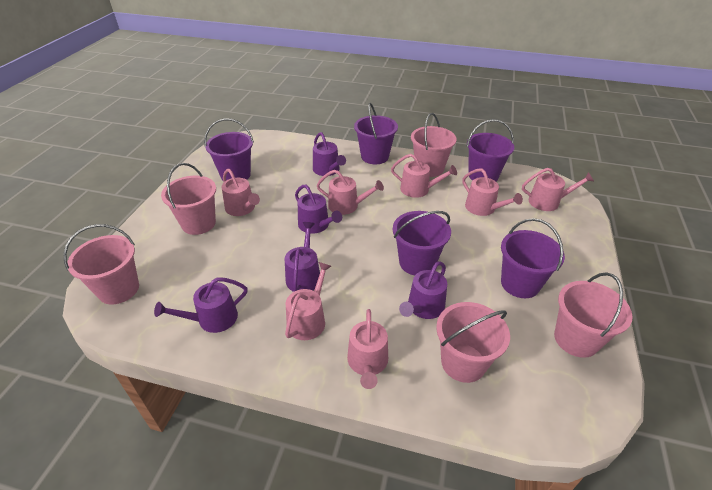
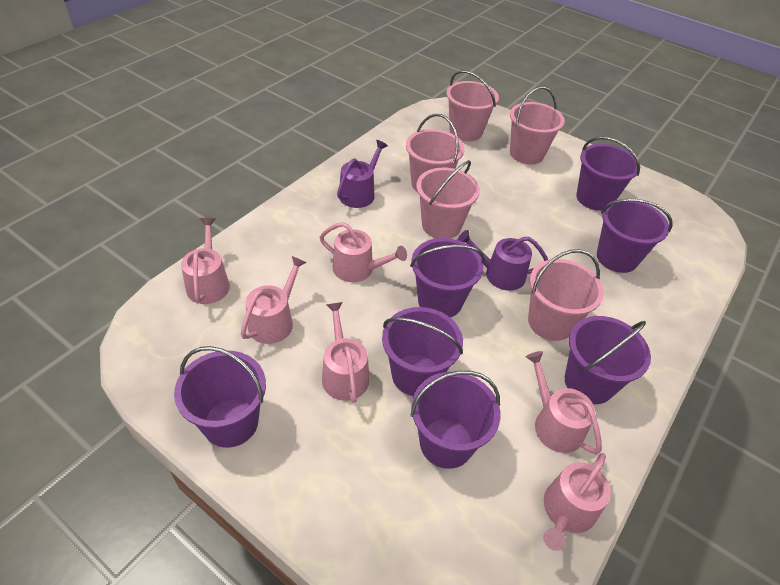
pink watering can: 7 -> 6
purple bucket: 5 -> 7
purple watering can: 5 -> 2

